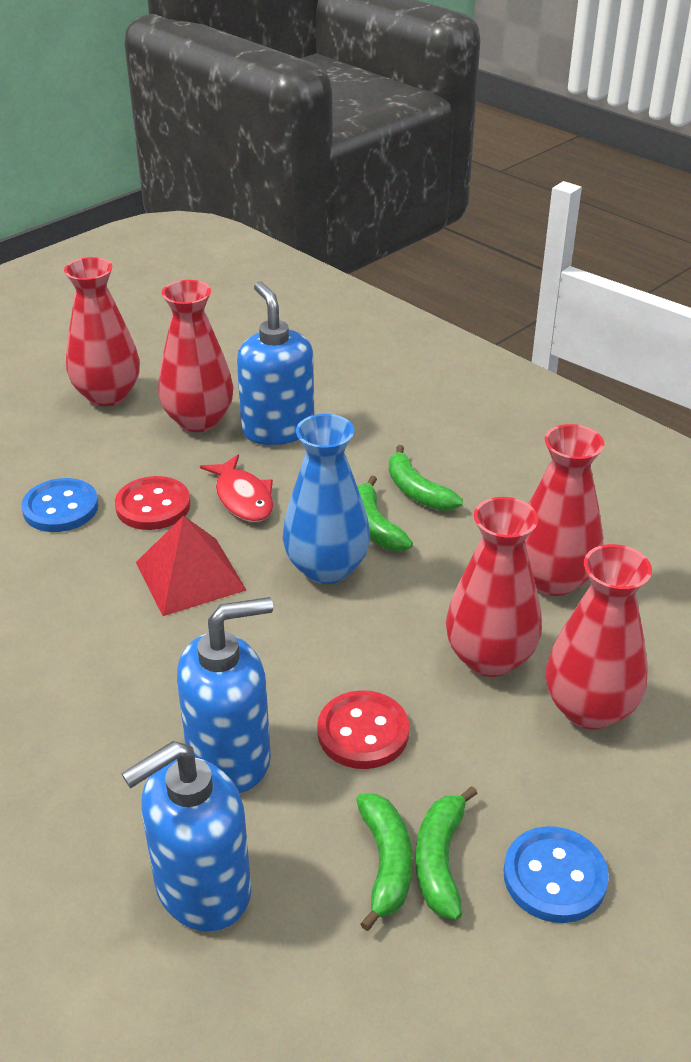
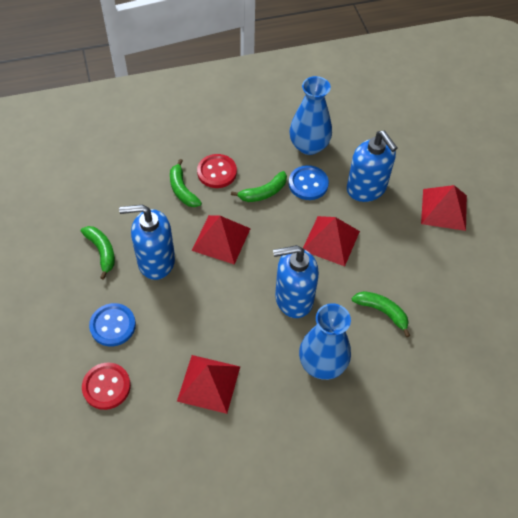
blue vase: 1 -> 2
red fish: 1 -> 0
red pyramid: 1 -> 4
red vase: 5 -> 0

